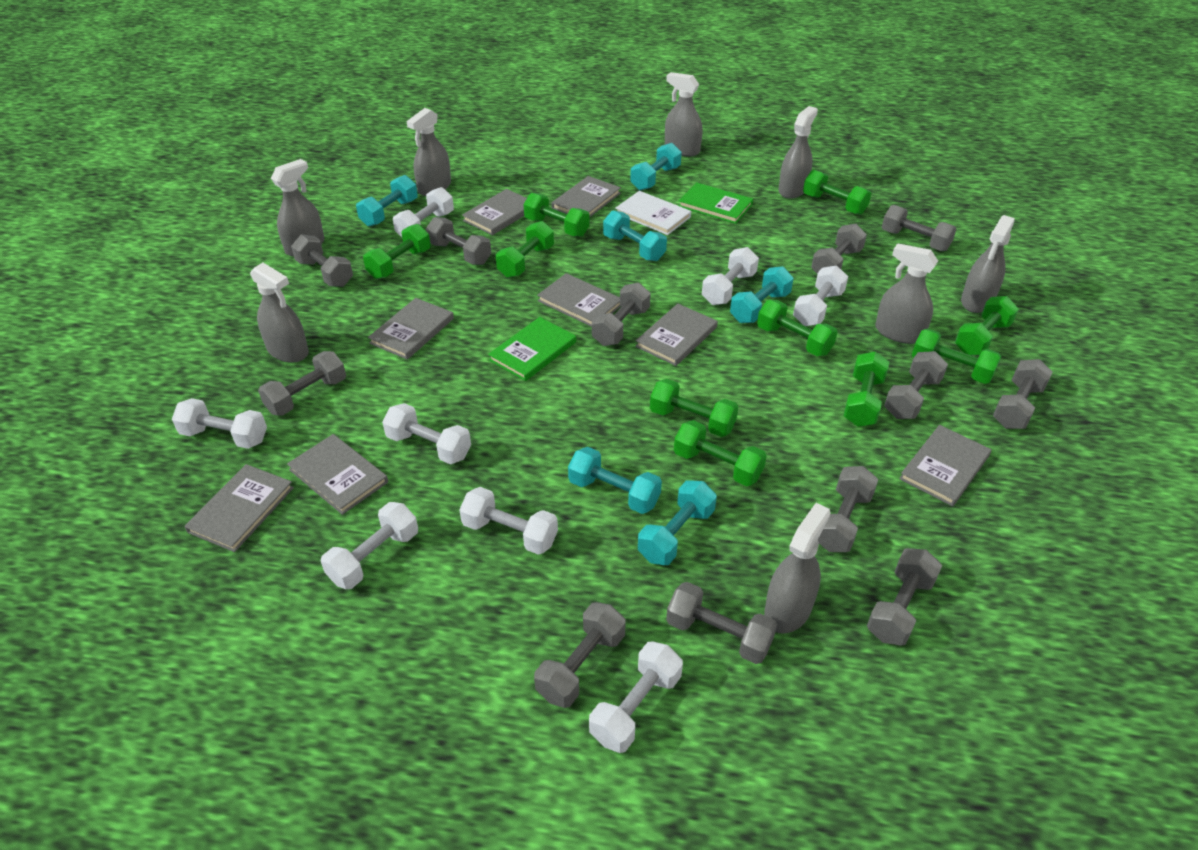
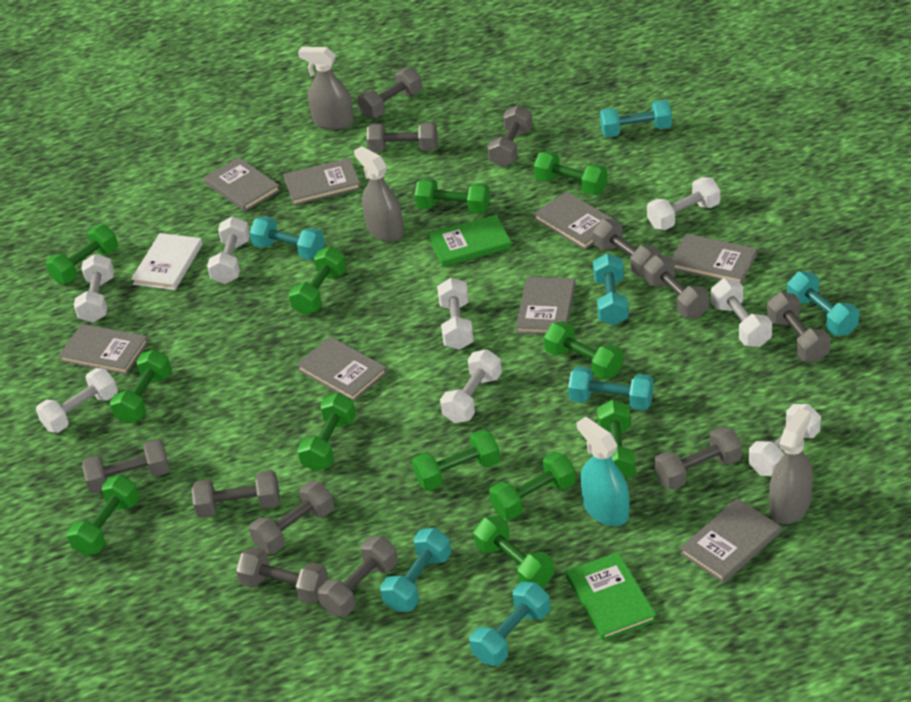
green dumbbell: 10 -> 12
grey spray bottle: 8 -> 3
turquoise dumbbell: 6 -> 7
turquoise spray bottle: 0 -> 1

